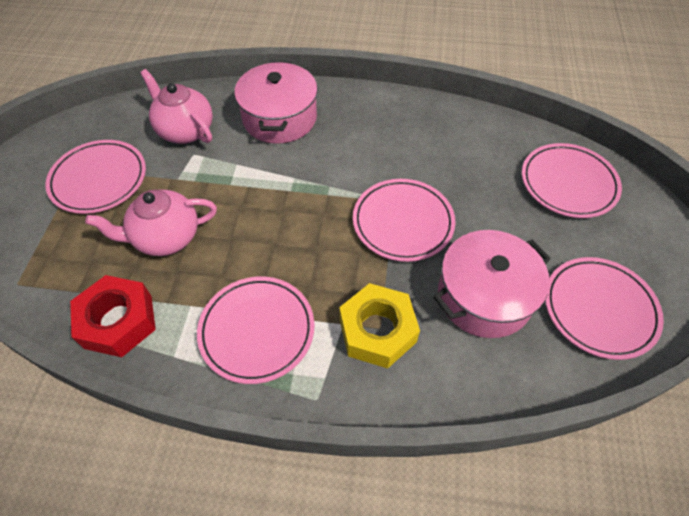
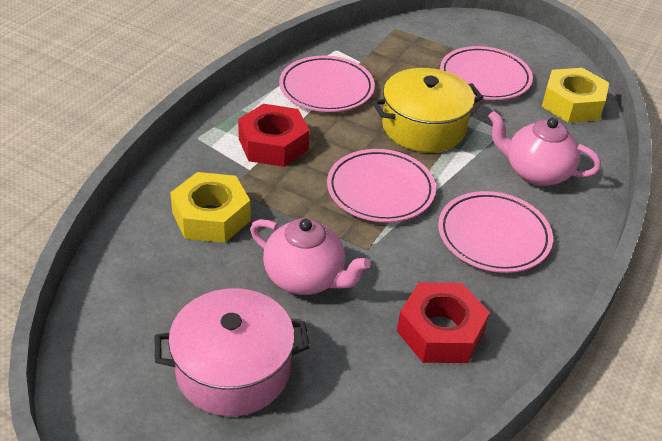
pink plate: 5 -> 4
pink pot: 2 -> 1
red nut: 1 -> 2
yellow nut: 1 -> 2
yellow pot: 0 -> 1

